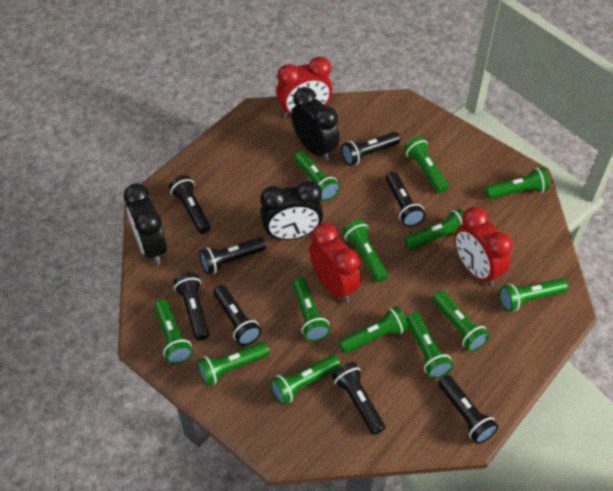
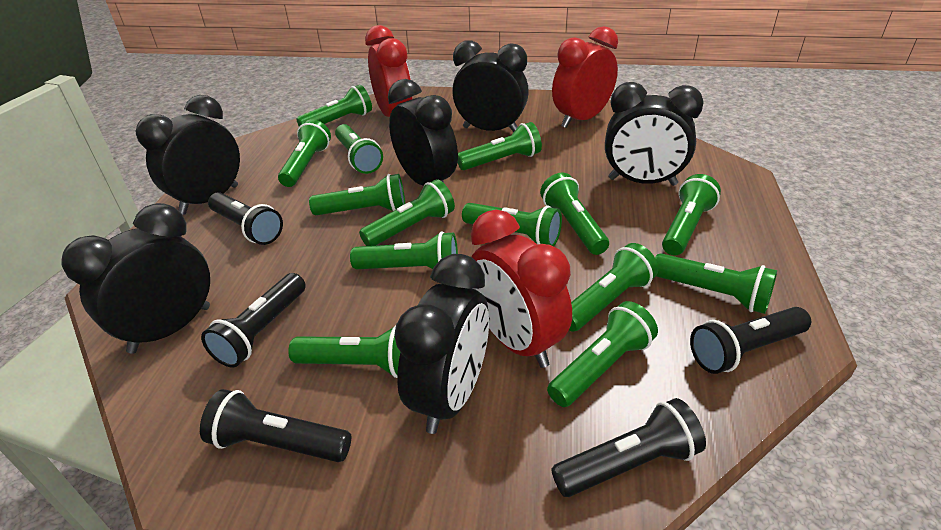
black clock: 3 -> 6
black flashlight: 8 -> 5
green flashlight: 13 -> 14

